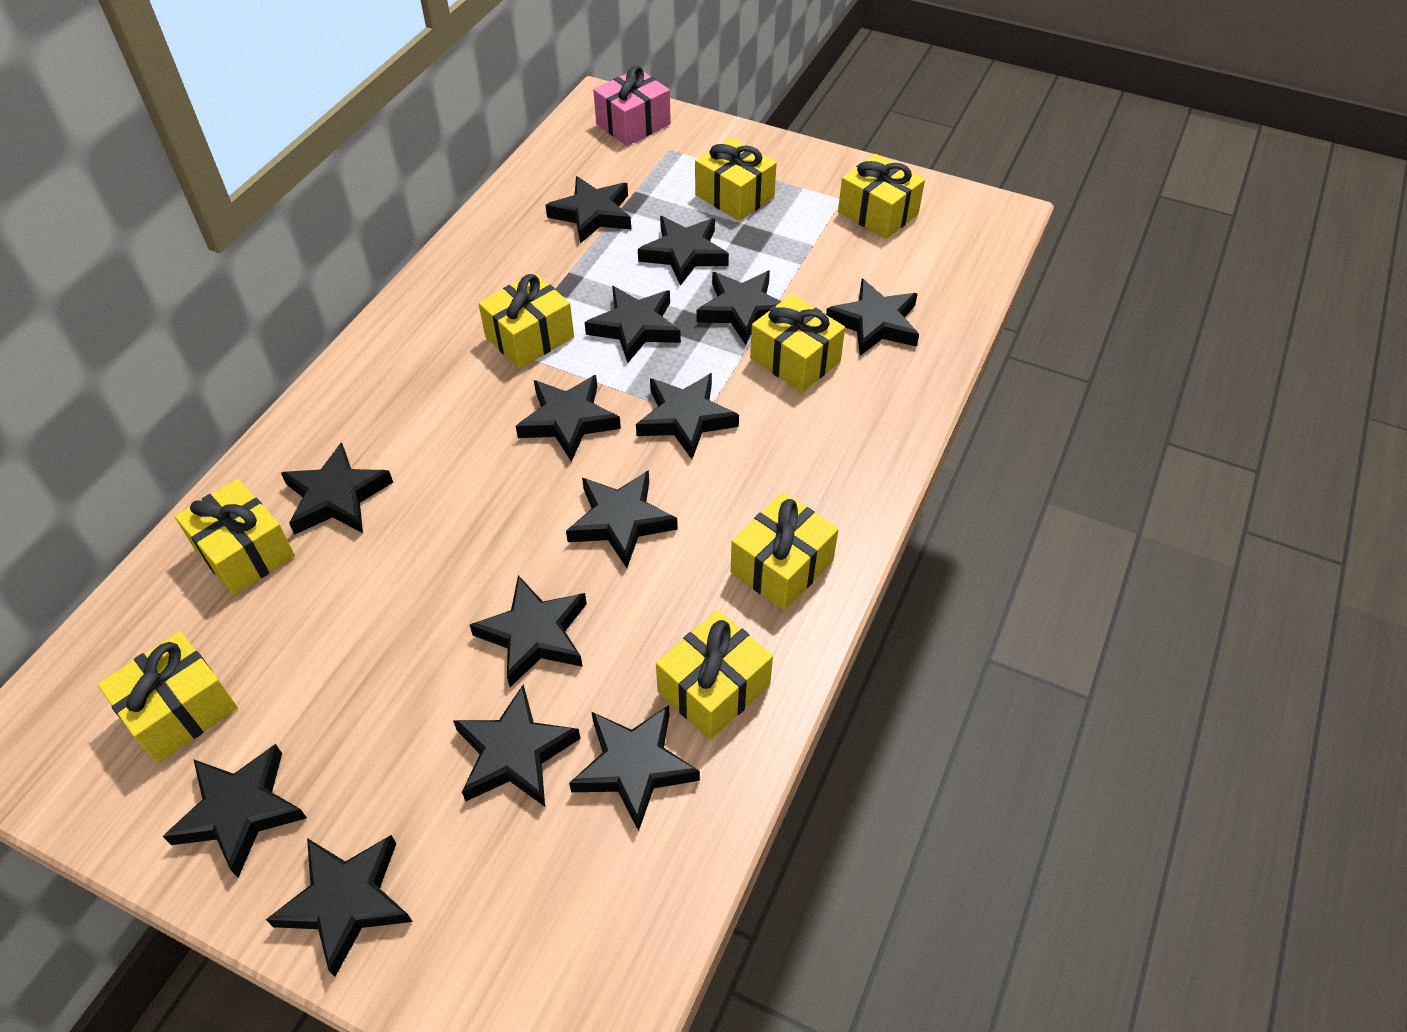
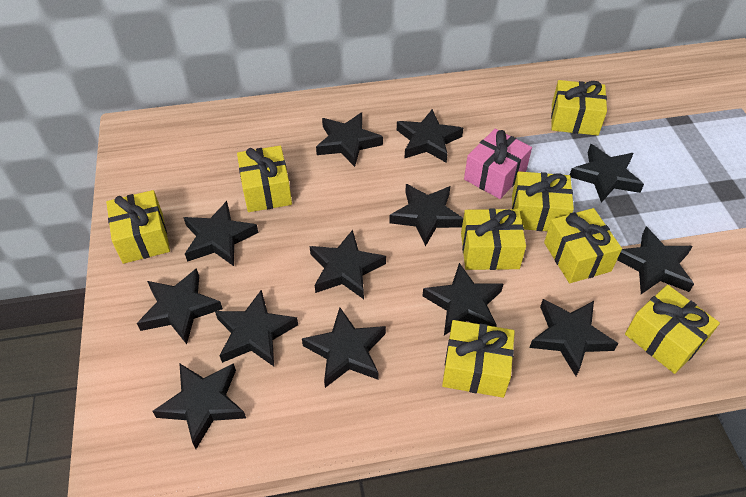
black star: 14 -> 13

